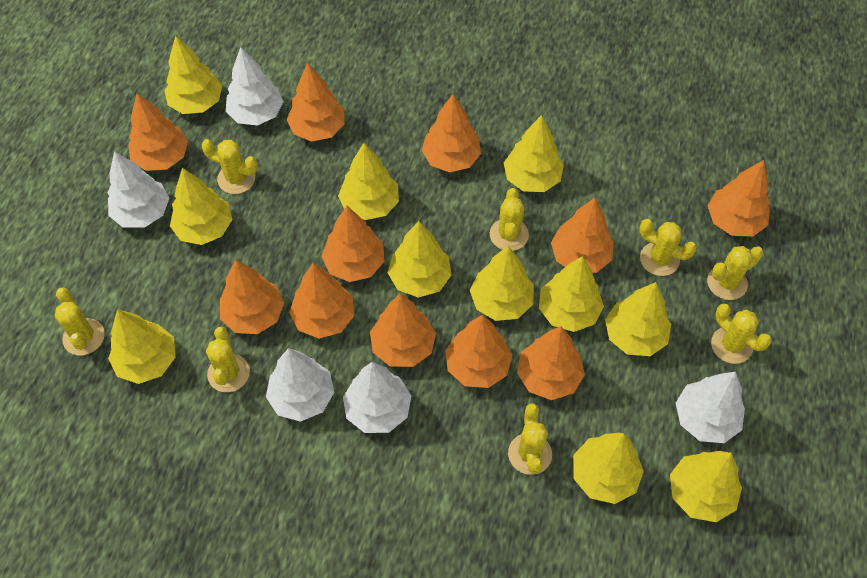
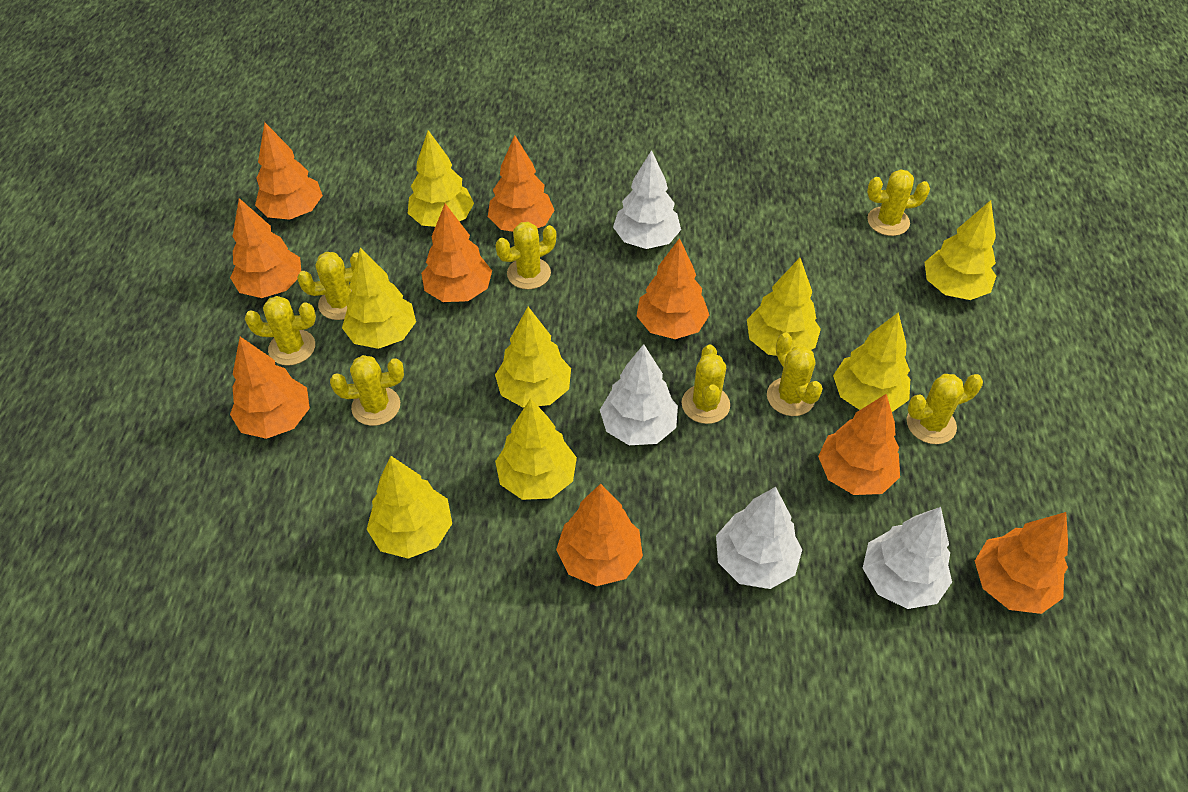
orange tree: 11 -> 9
white tree: 5 -> 4
yellow tree: 11 -> 8

